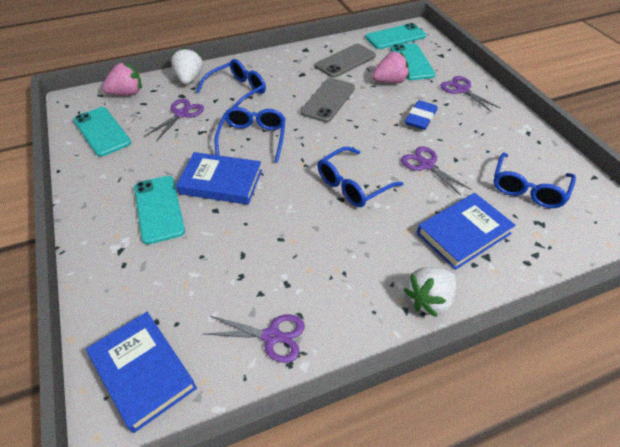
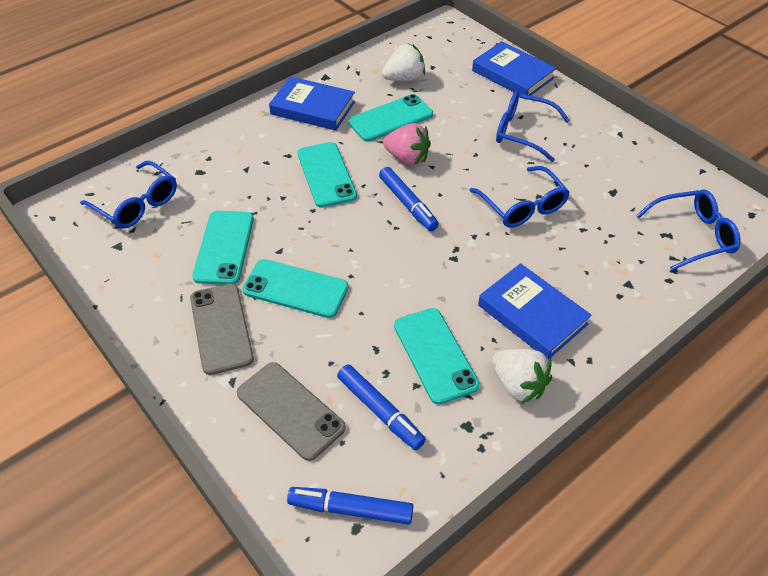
blue eraser: 1 -> 0
blue marker: 0 -> 3
pink strawberry: 2 -> 1
purple scissors: 4 -> 0
turquoise phone: 4 -> 5

